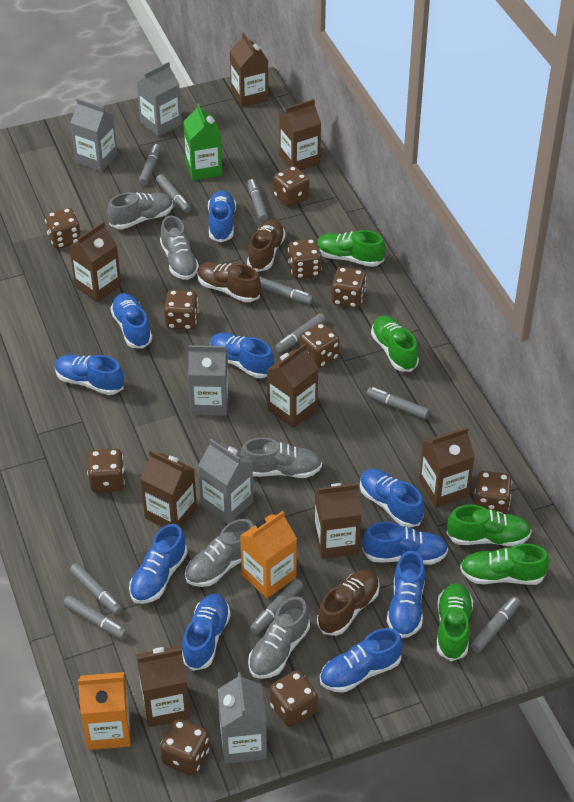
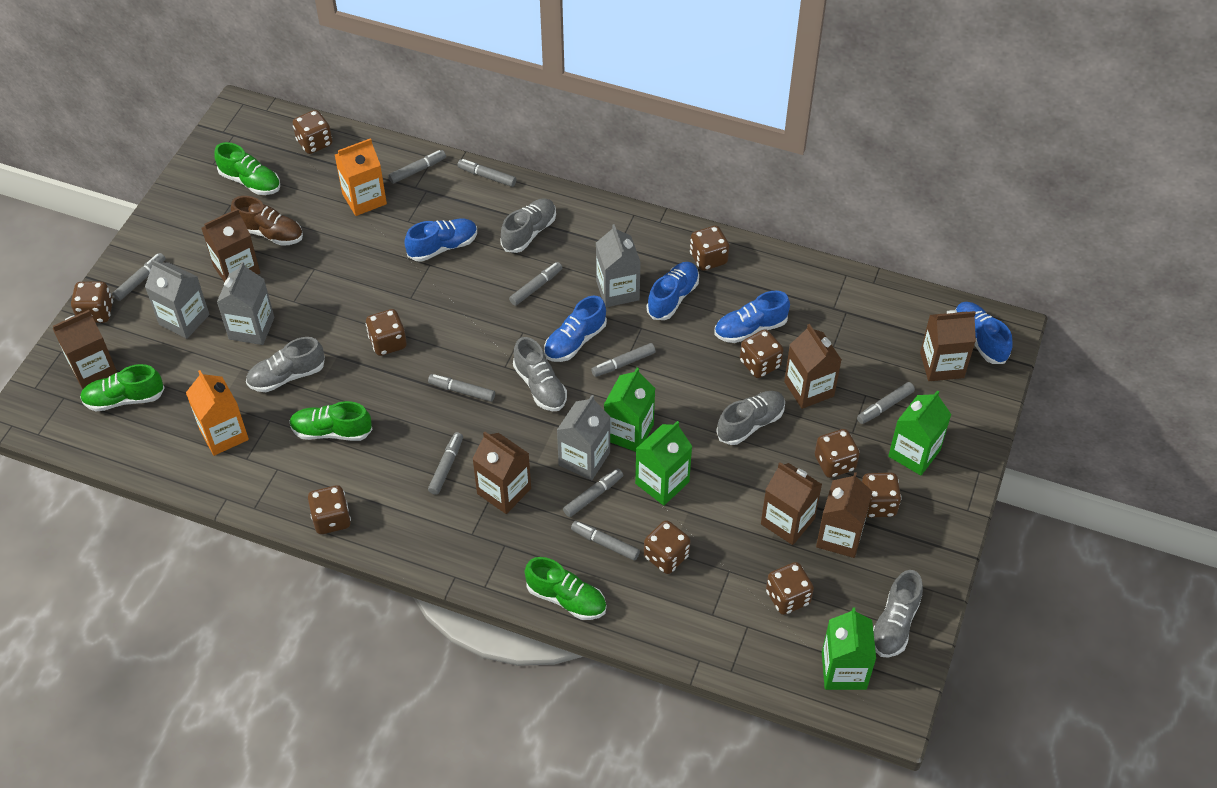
blue shoe: 10 -> 5
brown carton: 8 -> 7
brown shoe: 3 -> 1
green carton: 1 -> 4
green shoe: 5 -> 4
grey carton: 5 -> 4

